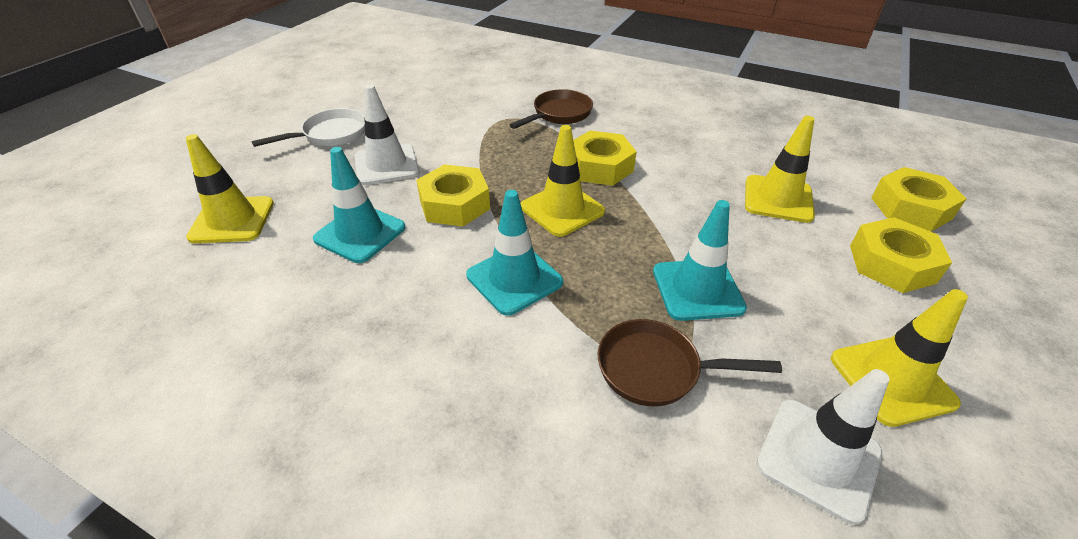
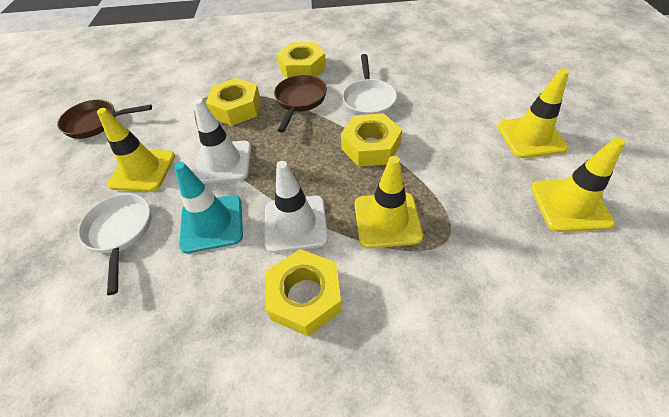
turquoise traffic cone: 3 -> 1
white pan: 1 -> 2

